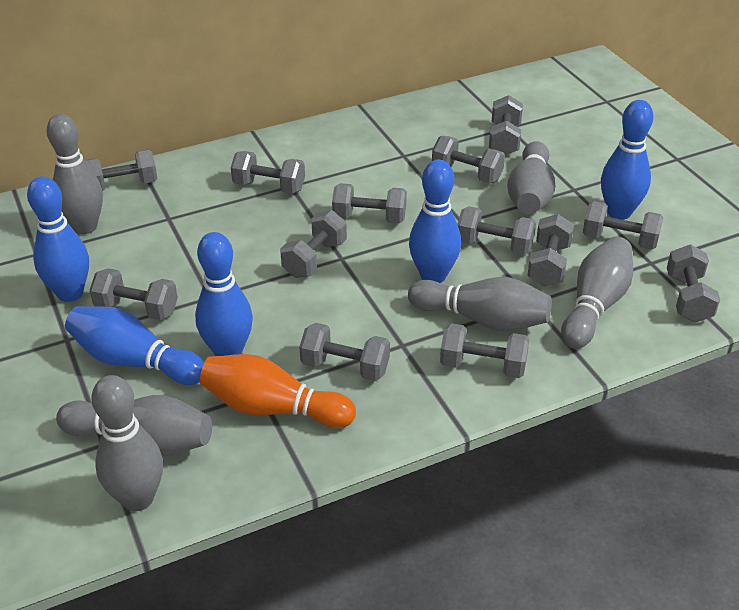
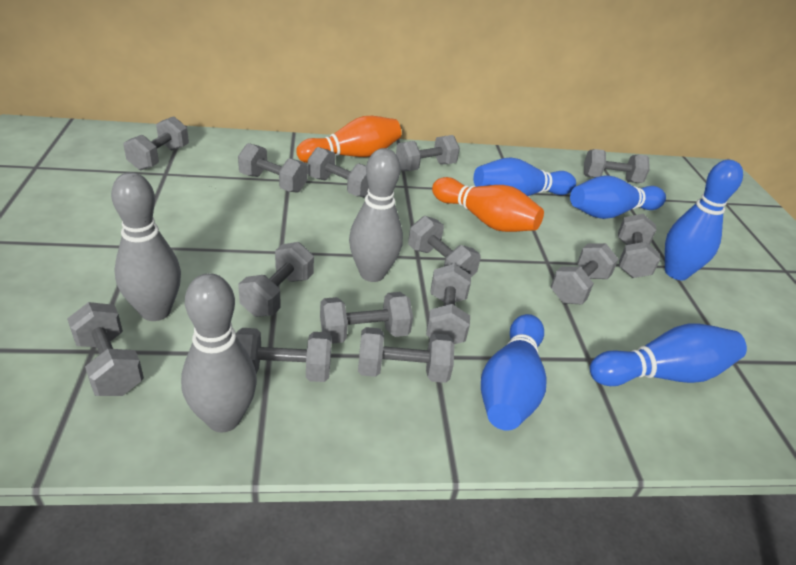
grey bowling pin: 6 -> 3
grey dumbbell: 13 -> 14
orange bowling pin: 1 -> 2

